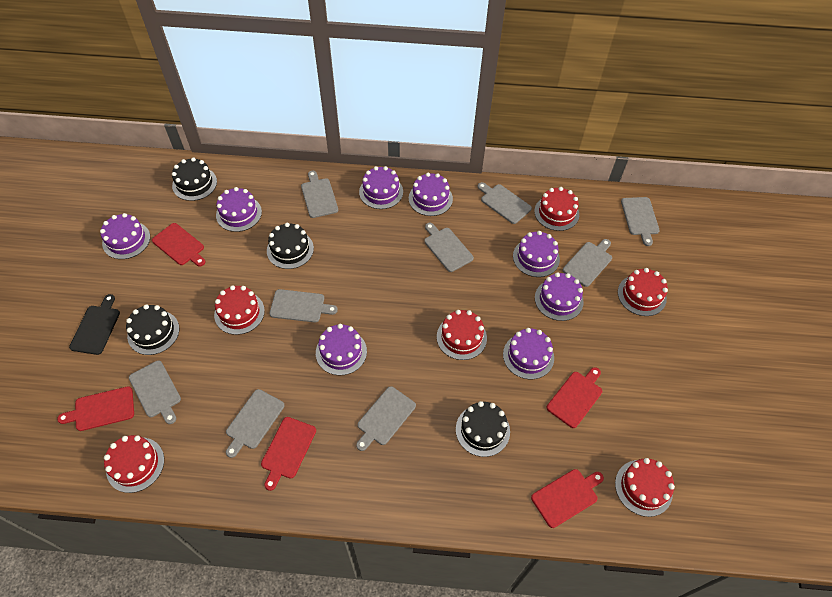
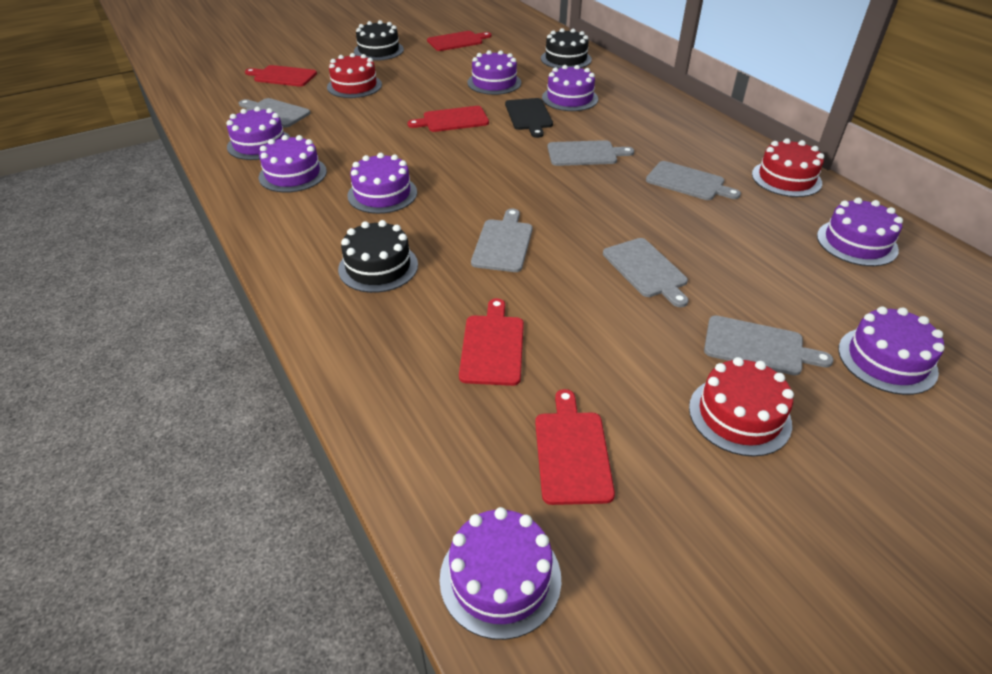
black cake: 4 -> 3
grey cutting board: 9 -> 6
red cake: 6 -> 3

